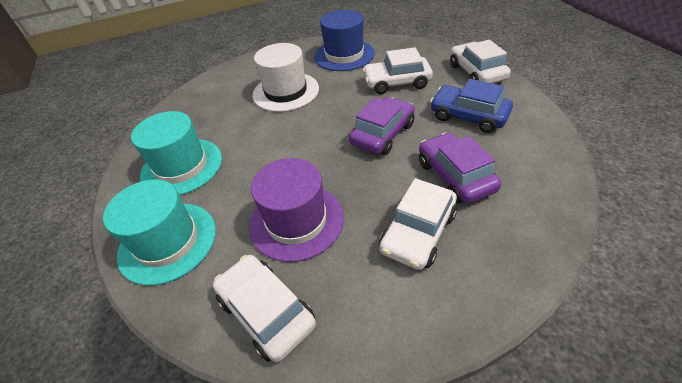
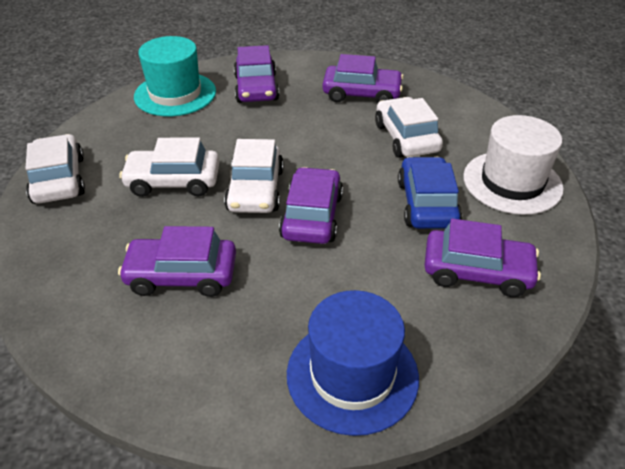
purple car: 2 -> 5
purple hat: 1 -> 0
turquoise hat: 2 -> 1

